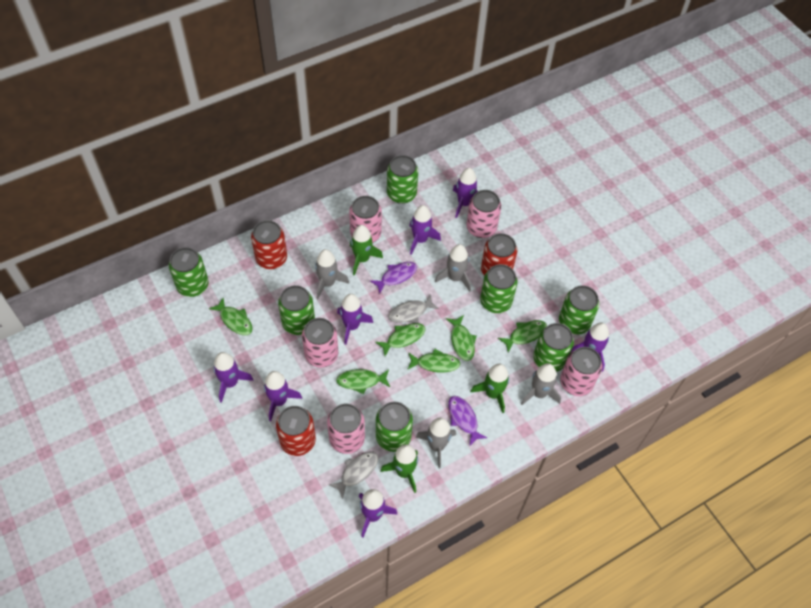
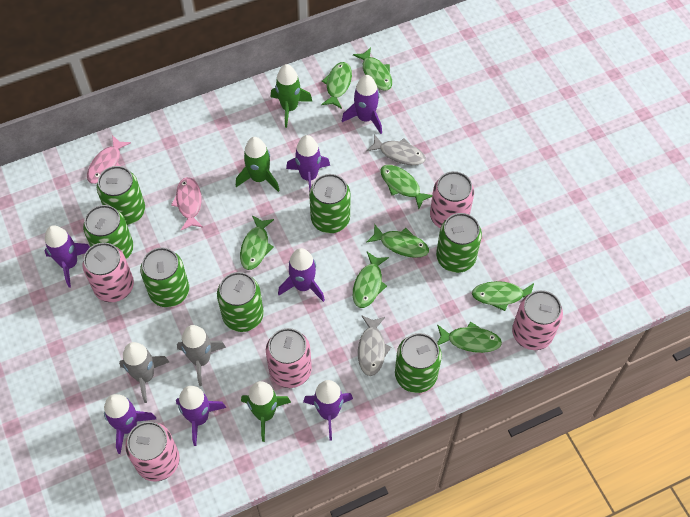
green fish: 6 -> 8
grey rocket: 4 -> 2
pink fish: 0 -> 2
purple fish: 2 -> 0
red can: 3 -> 0

